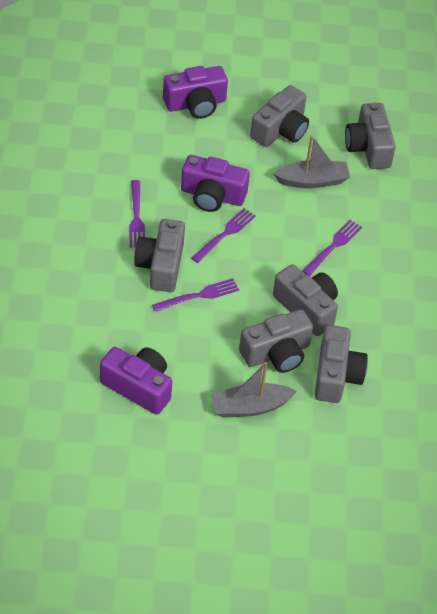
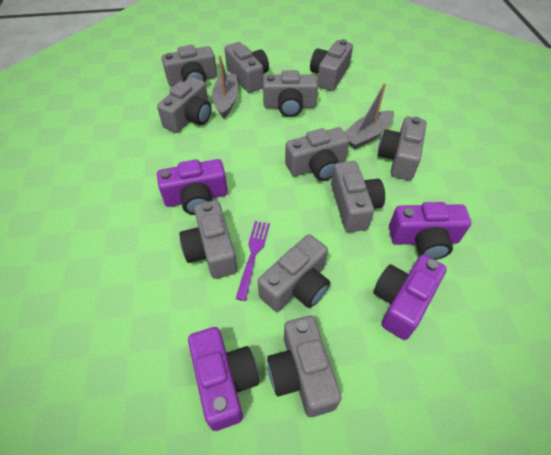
grey camera: 6 -> 11
purple camera: 3 -> 4
purple fork: 4 -> 1

